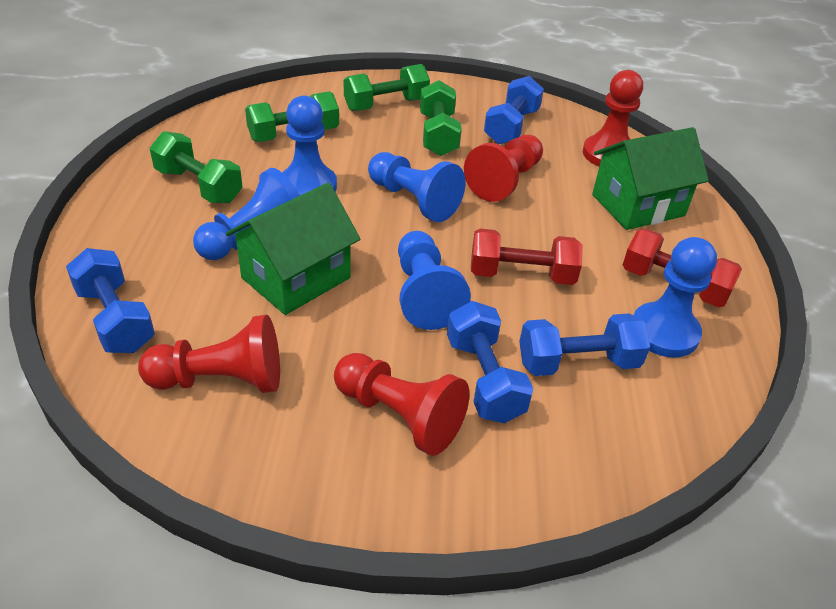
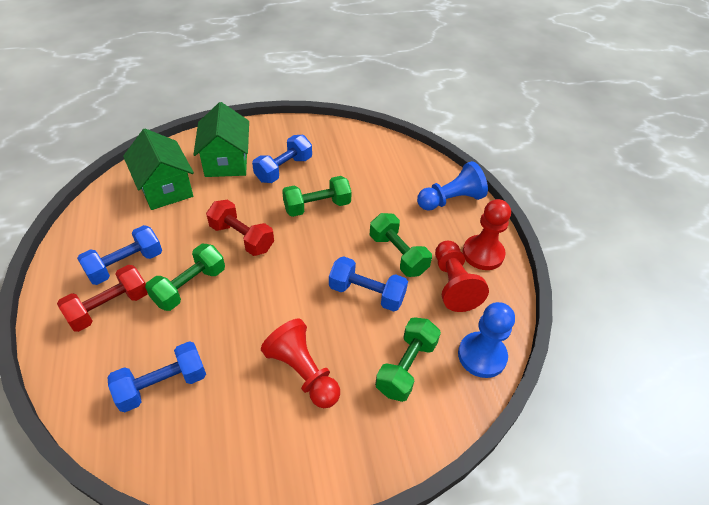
blue pawn: 5 -> 2
red pawn: 4 -> 3

